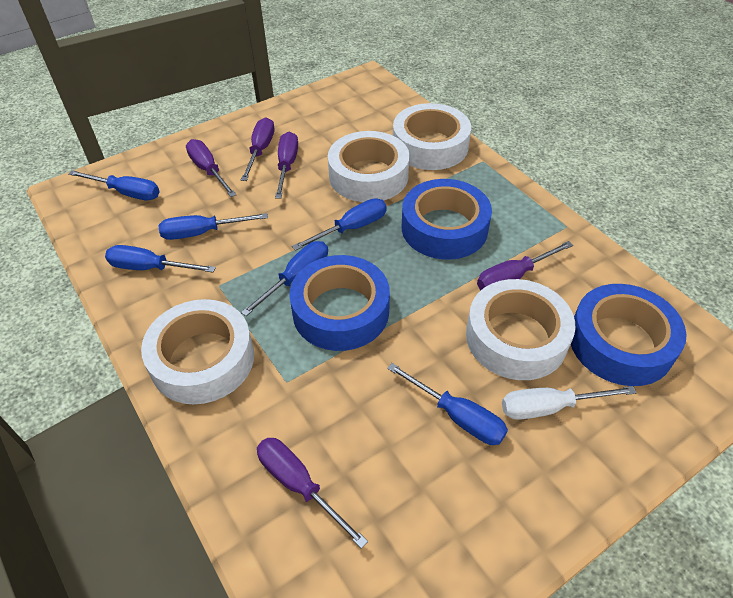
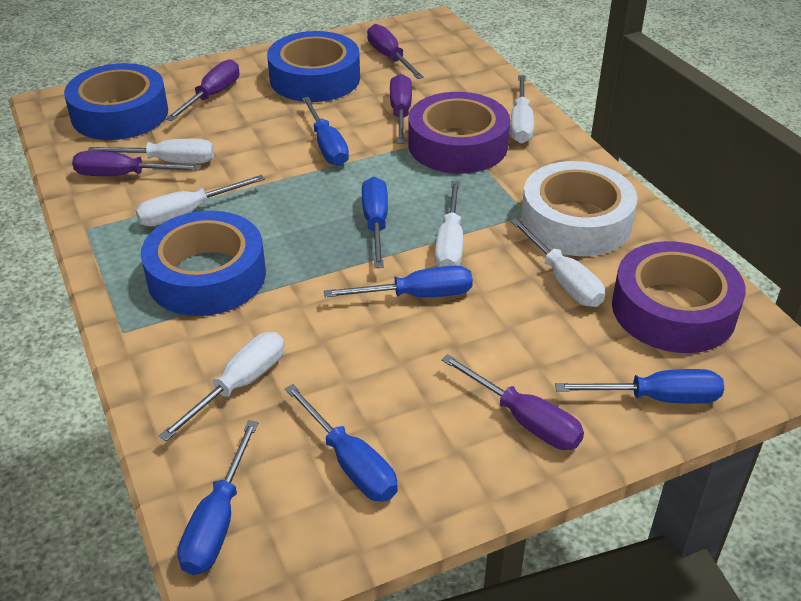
purple tape: 0 -> 2
white screwdriver: 1 -> 6
white tape: 4 -> 1

